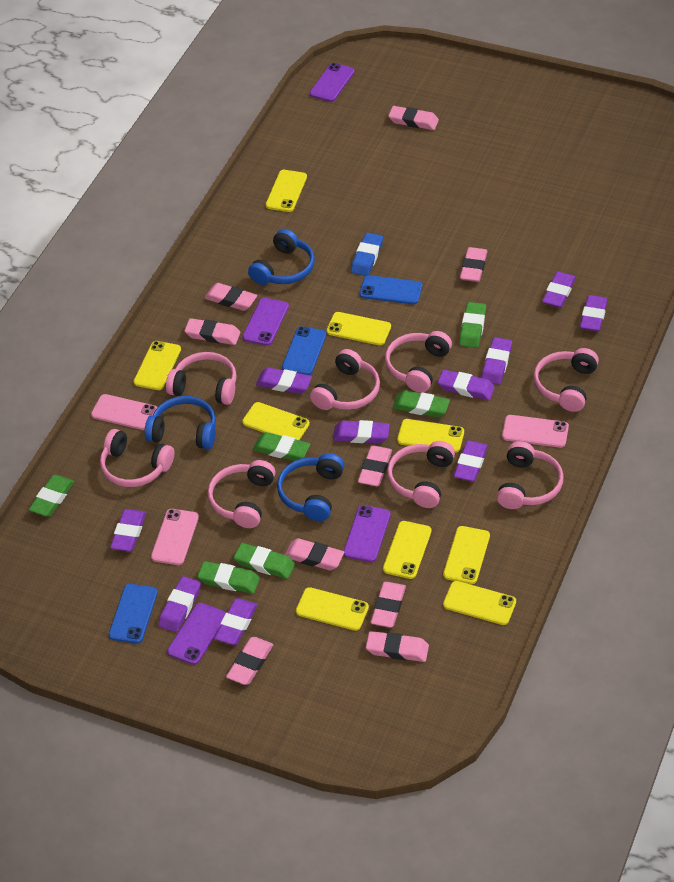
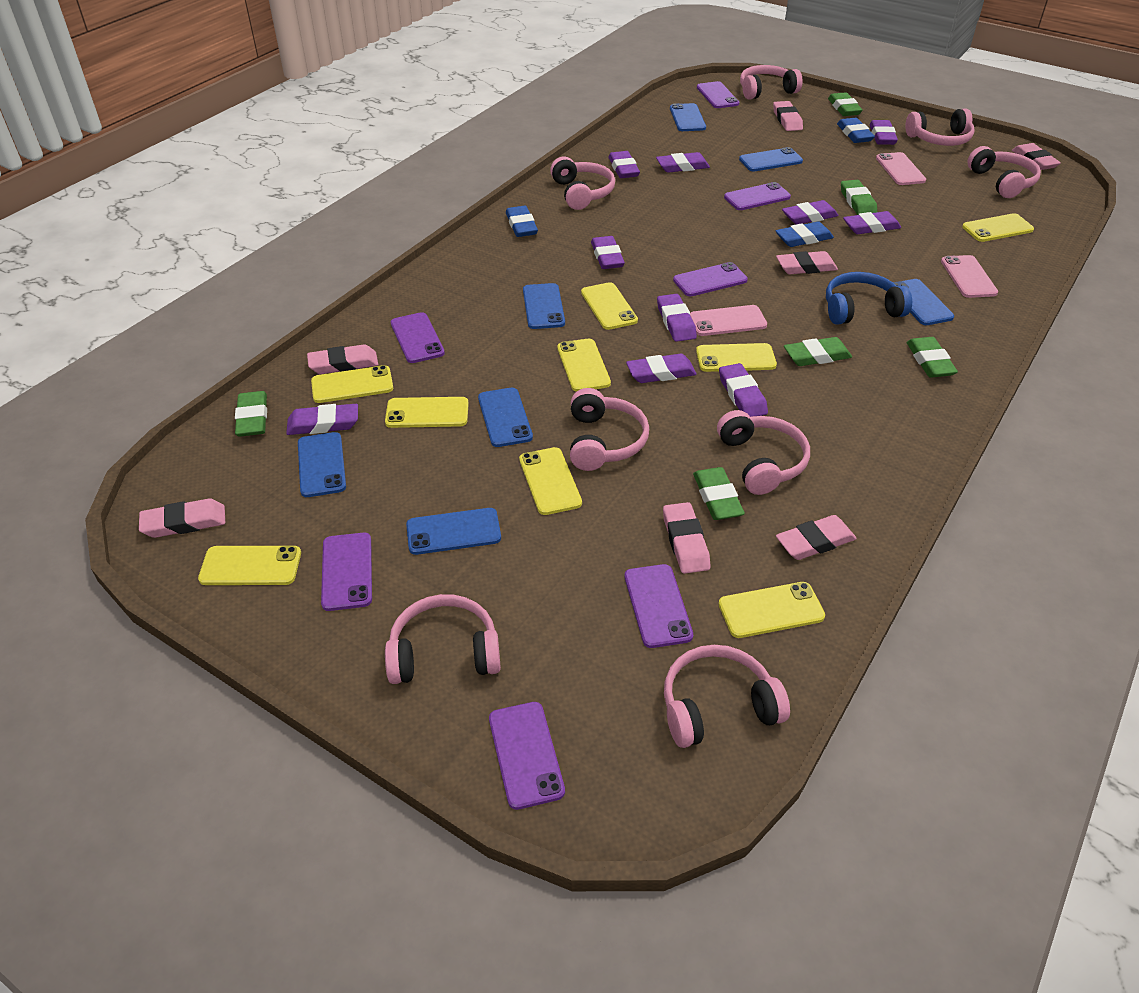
blue eraser: 1 -> 3
blue headphones: 3 -> 1
blue phone: 3 -> 7
pink eraser: 9 -> 7
purple phone: 4 -> 7

